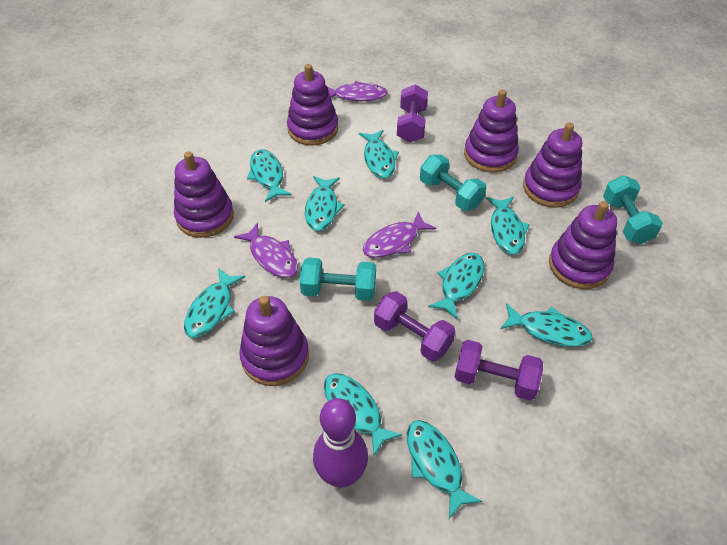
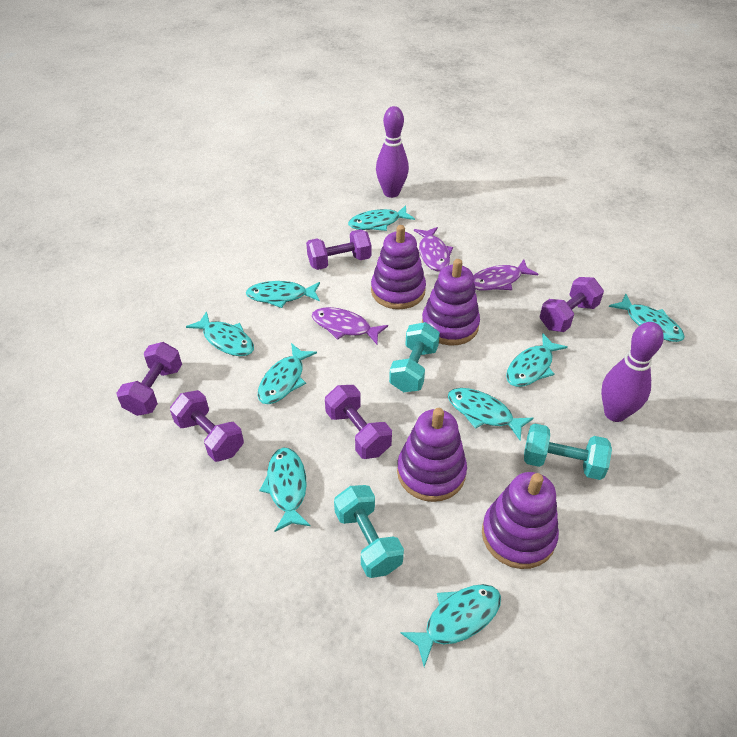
purple bowling pin: 1 -> 2
purple dumbbell: 3 -> 5
purple stacking toy: 6 -> 4

